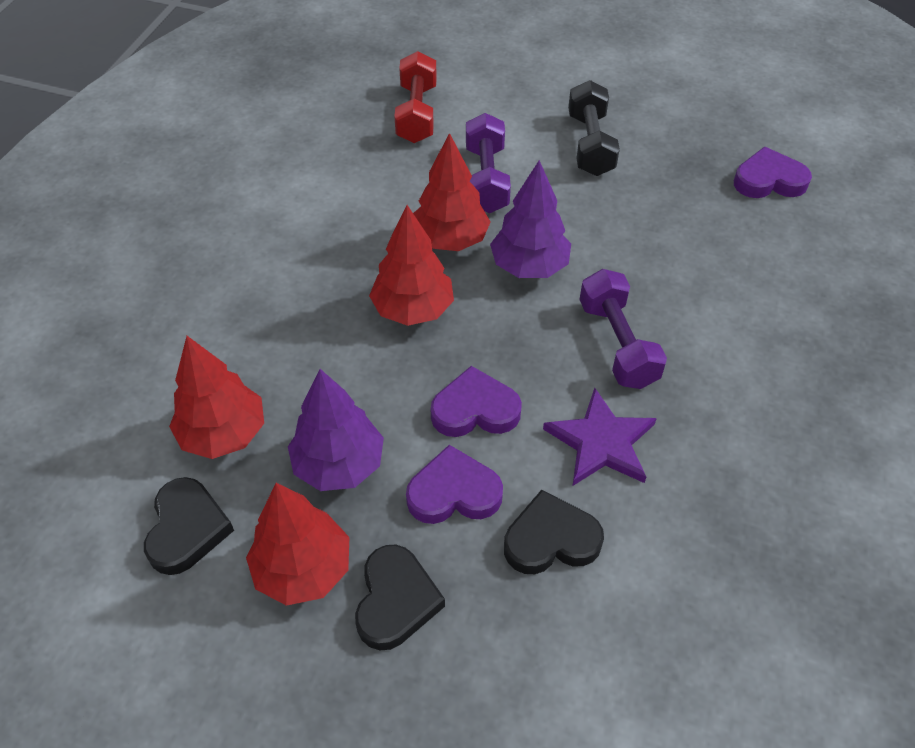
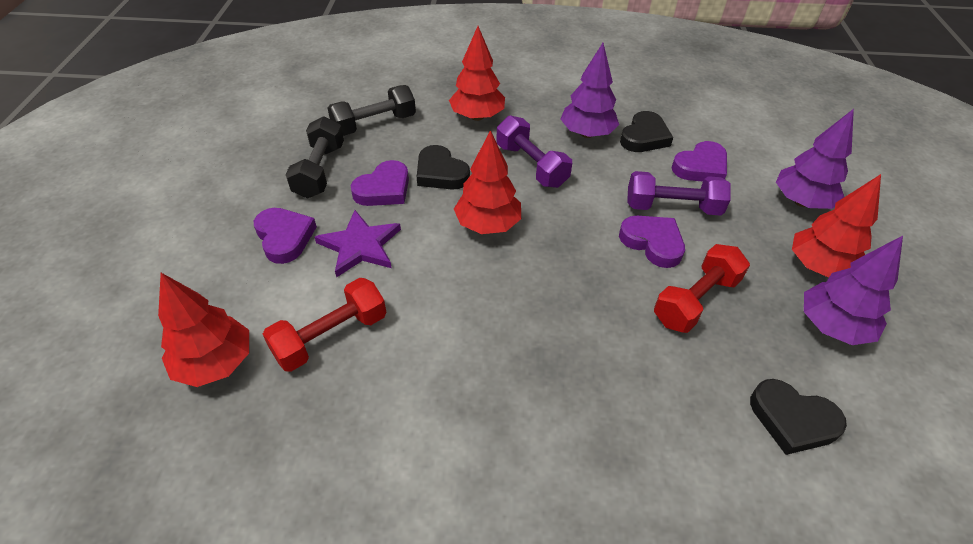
black dumbbell: 1 -> 2
purple heart: 3 -> 4
purple tree: 2 -> 3
red dumbbell: 1 -> 2

